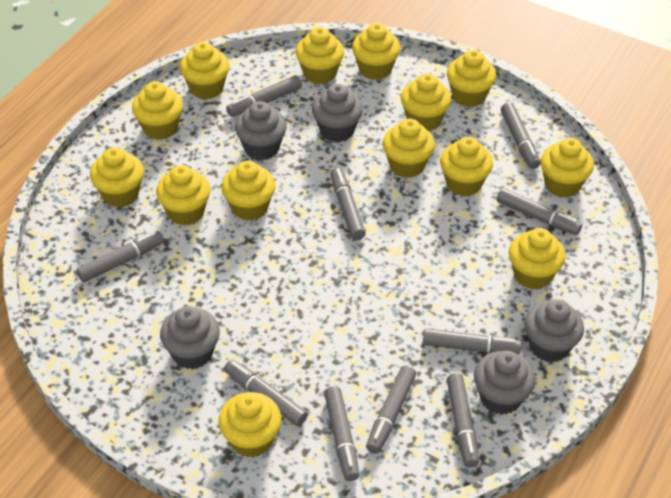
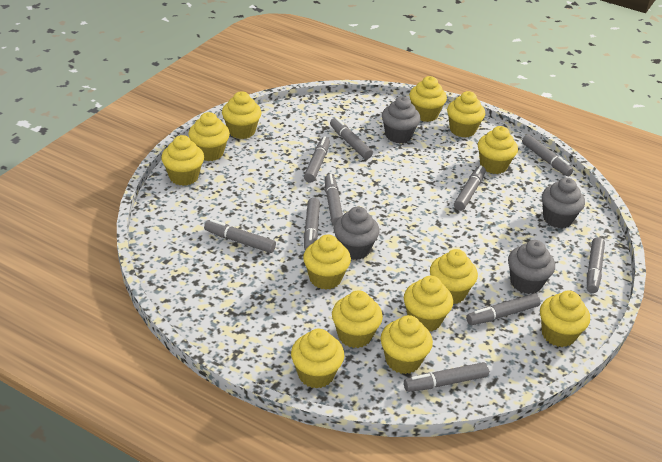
grey cupcake: 5 -> 4
yellow cupcake: 14 -> 13

